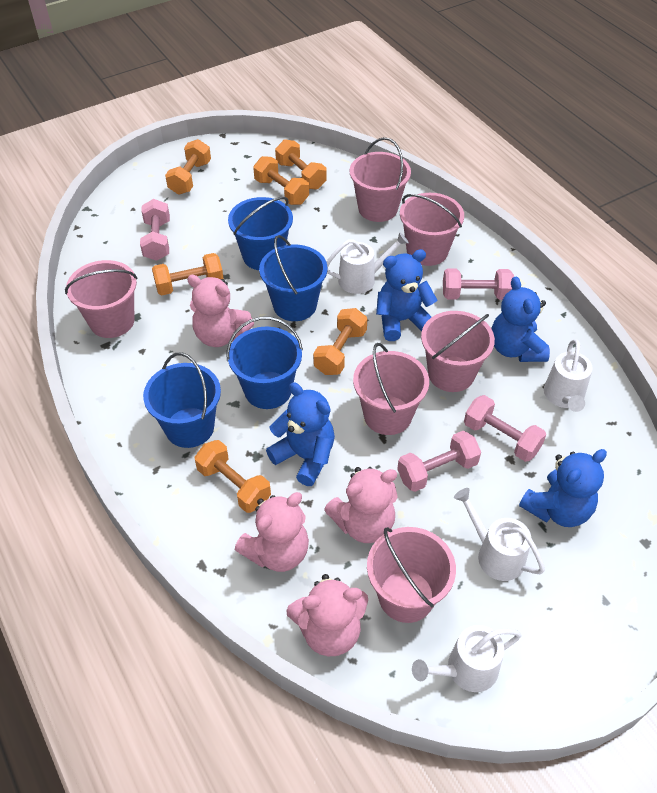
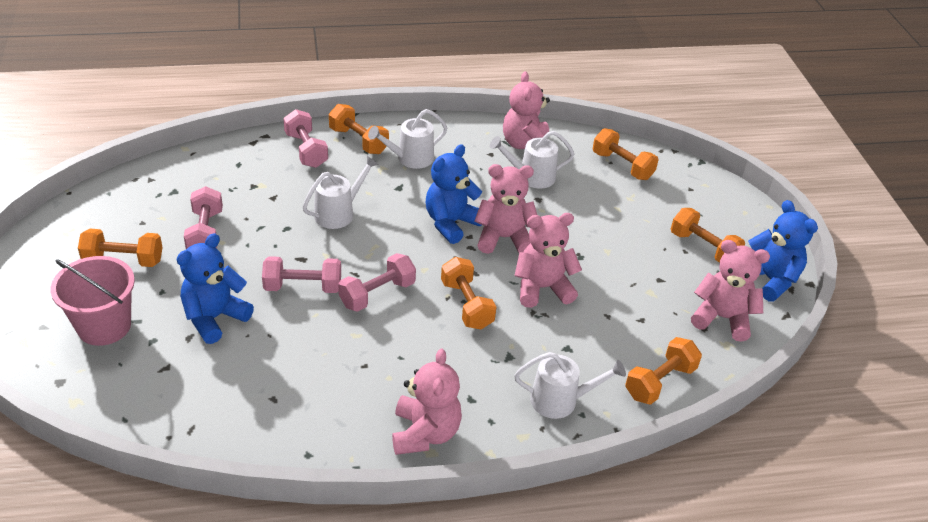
blue bucket: 4 -> 0
blue teddy bear: 4 -> 3
pink bucket: 6 -> 1
pink teddy bear: 4 -> 5

